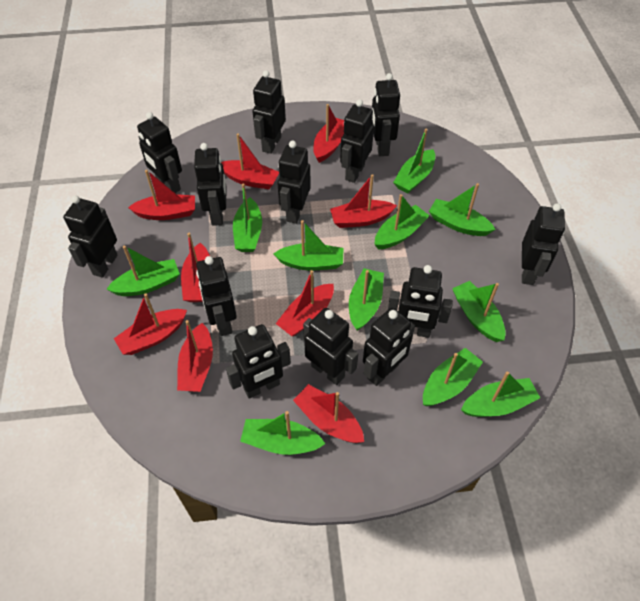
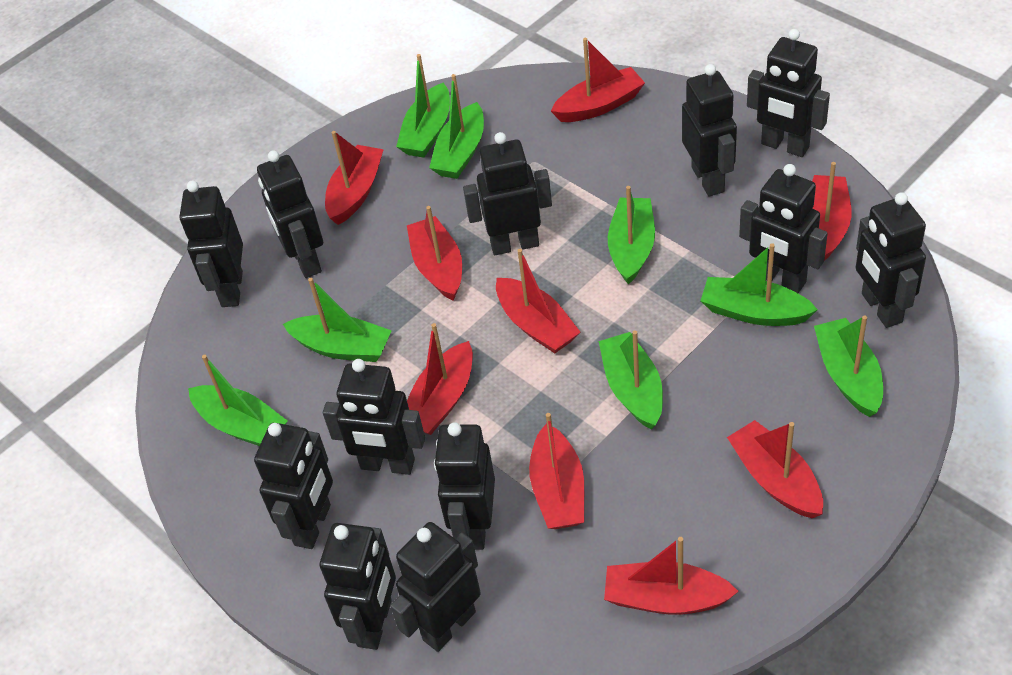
black robot: 13 -> 12
green boat: 11 -> 8

